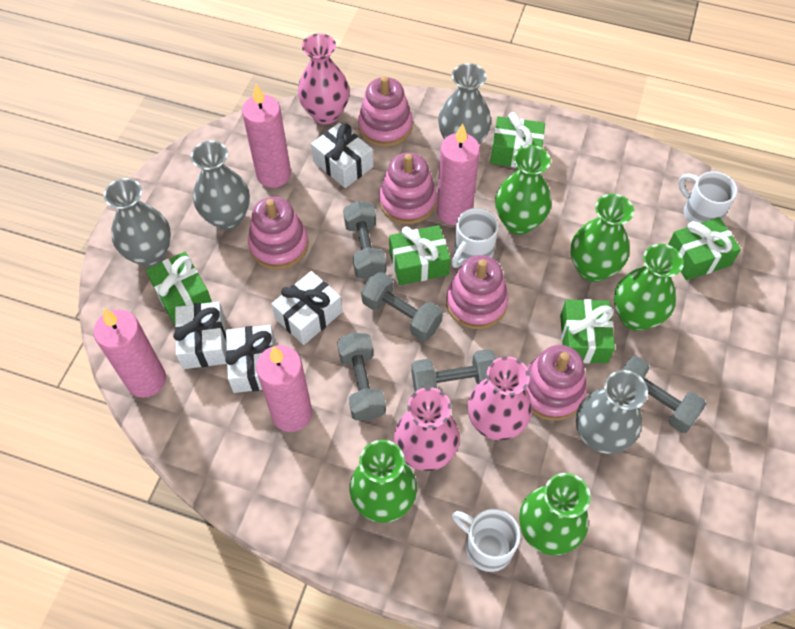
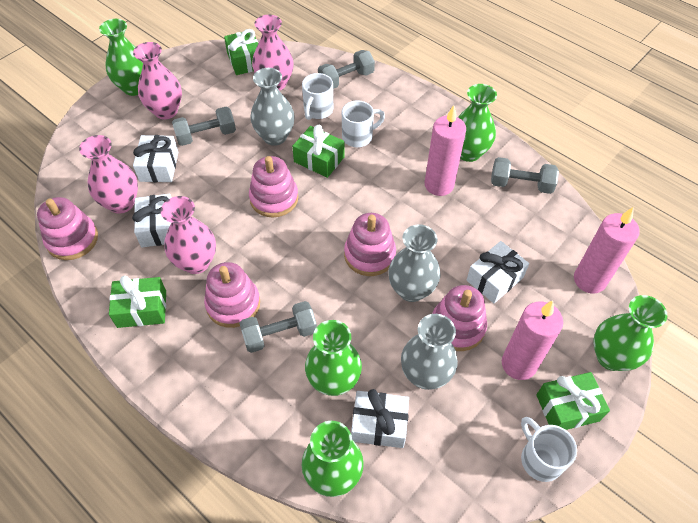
green gift: 5 -> 4
grey dumbbell: 5 -> 4
grey vase: 4 -> 3
pink candle: 4 -> 3
pink vase: 3 -> 4

